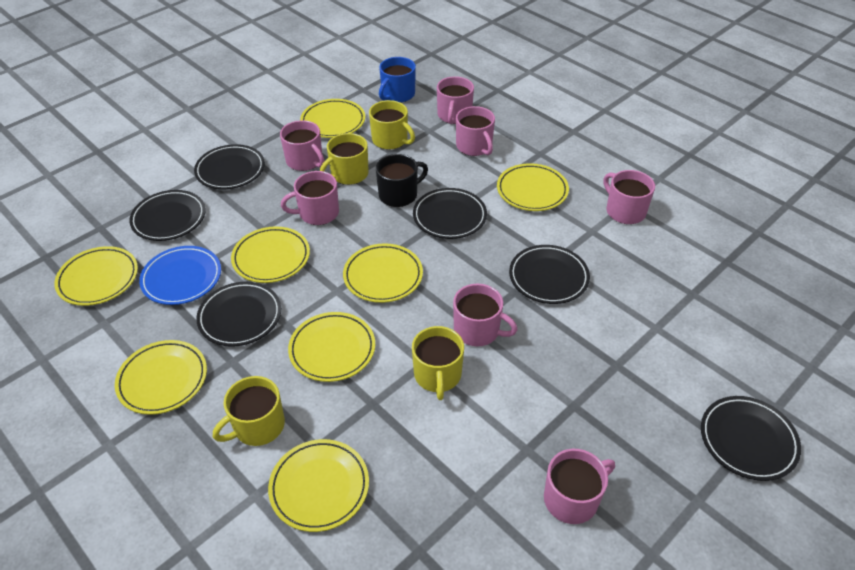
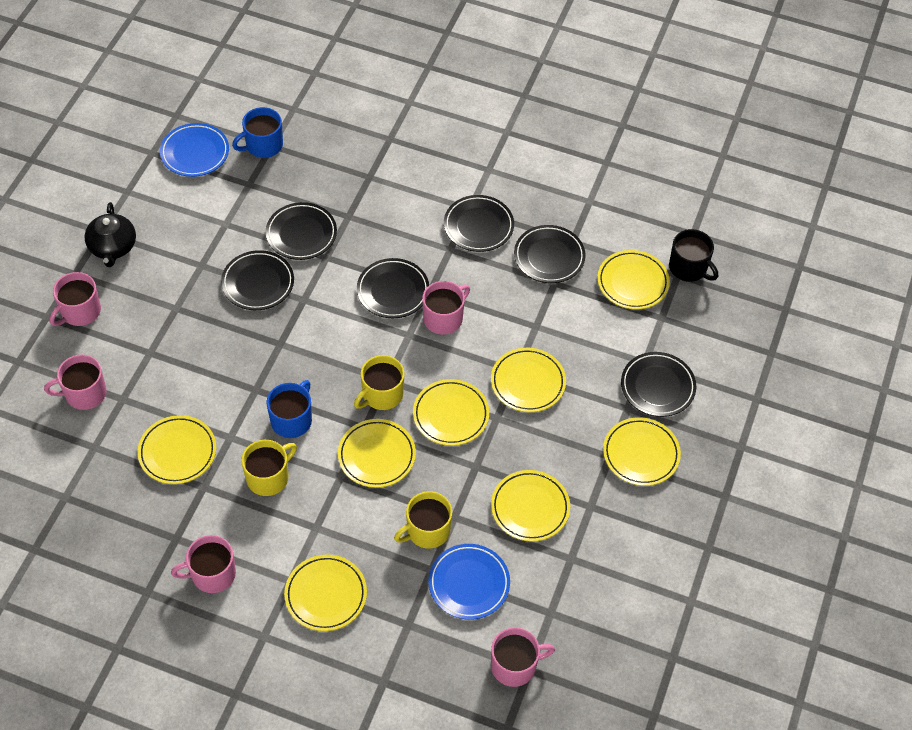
black teapot: 0 -> 1
blue mug: 1 -> 2
blue plate: 1 -> 2
pink mug: 7 -> 5
yellow mug: 4 -> 3

